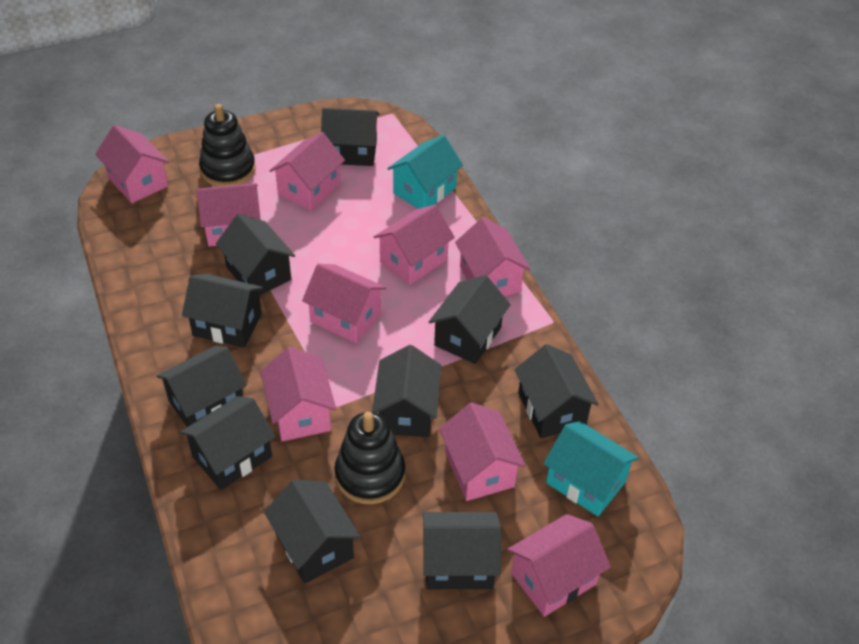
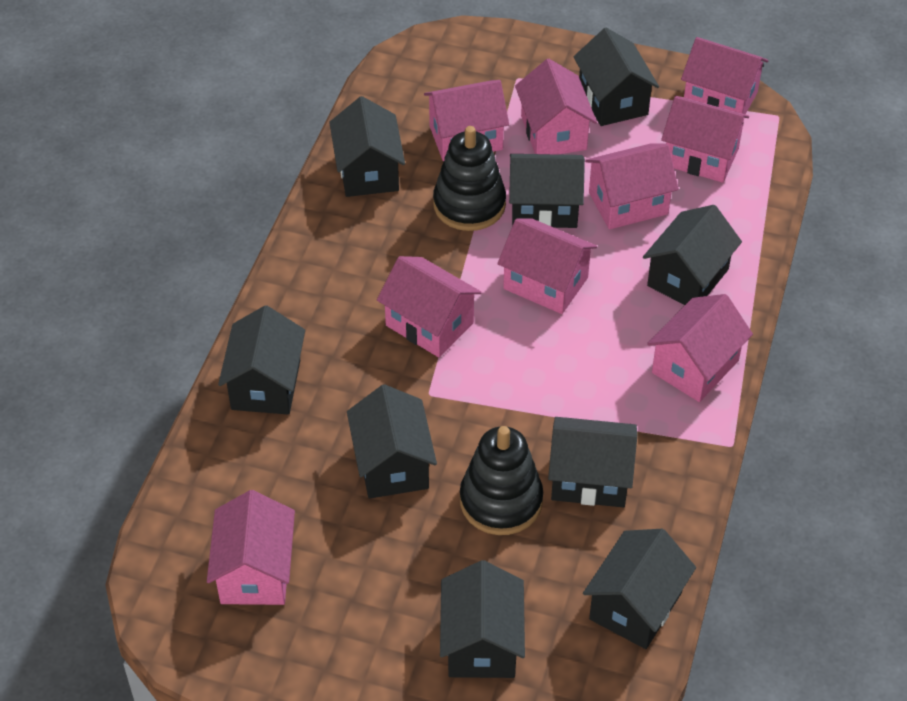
black house: 10 -> 9
turquoise house: 2 -> 0

